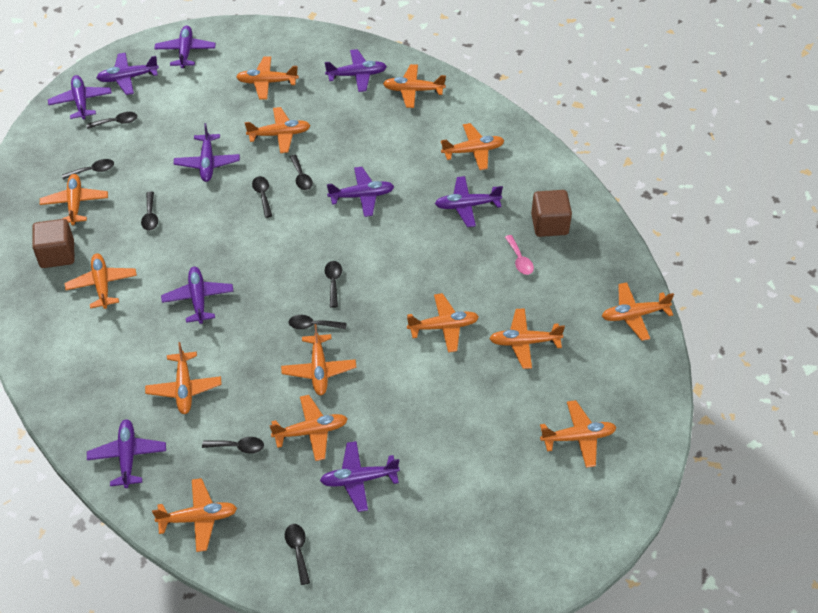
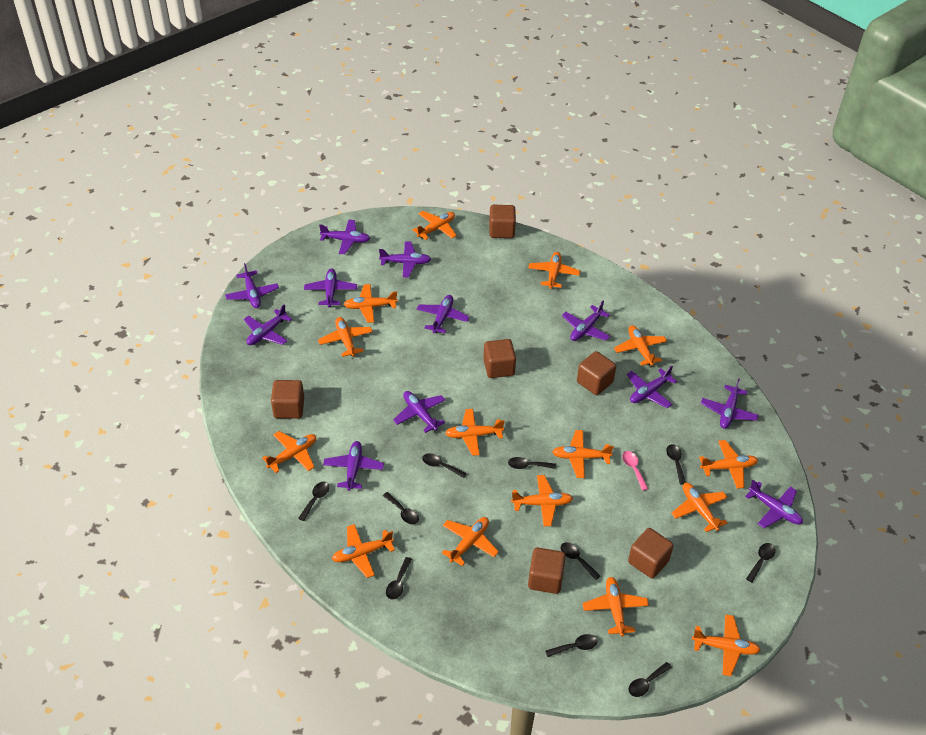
black spoon: 9 -> 10
brown cube: 2 -> 6
orange plane: 14 -> 15
purple plane: 10 -> 12

